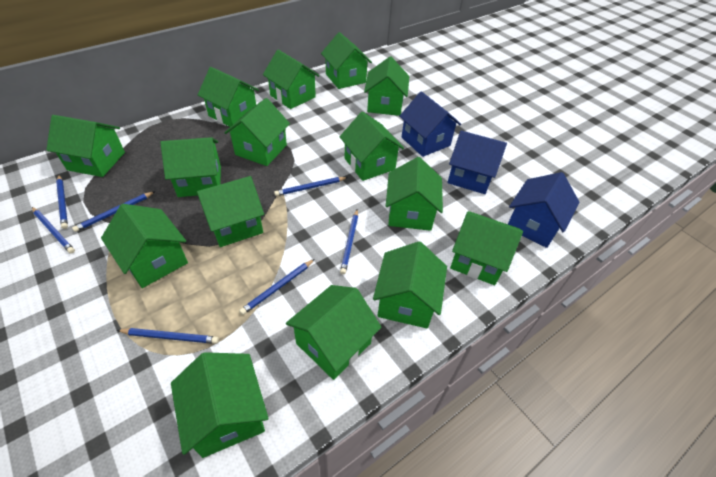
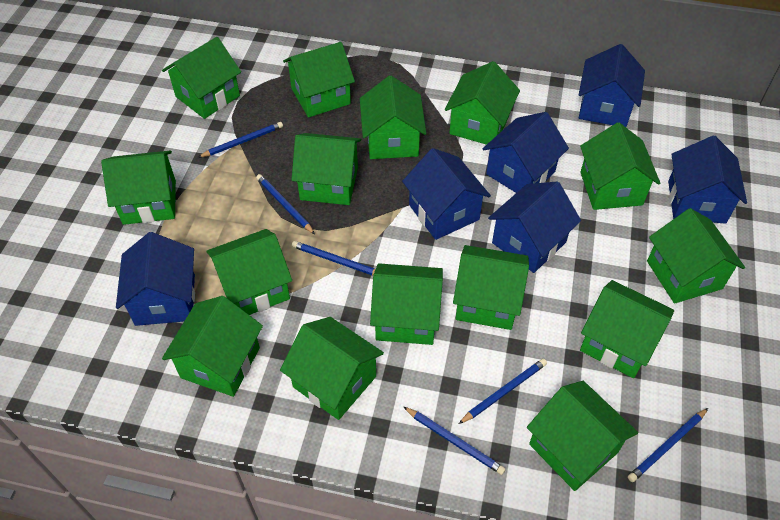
blue house: 3 -> 6
blue pencil: 7 -> 6

